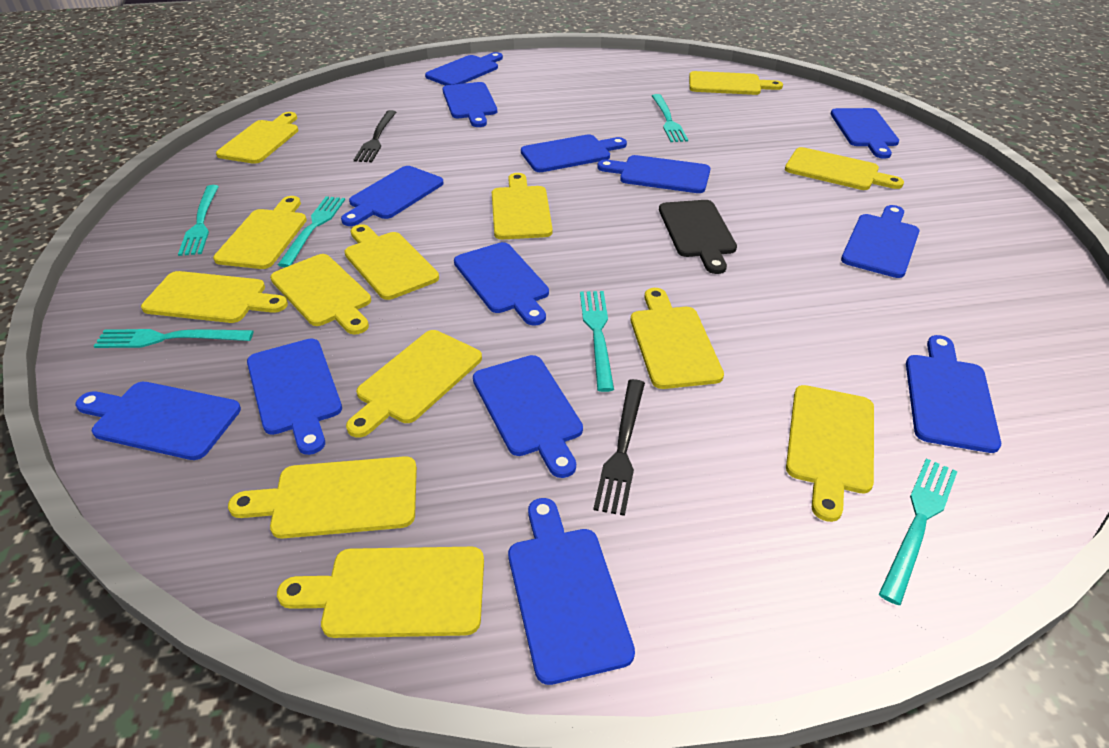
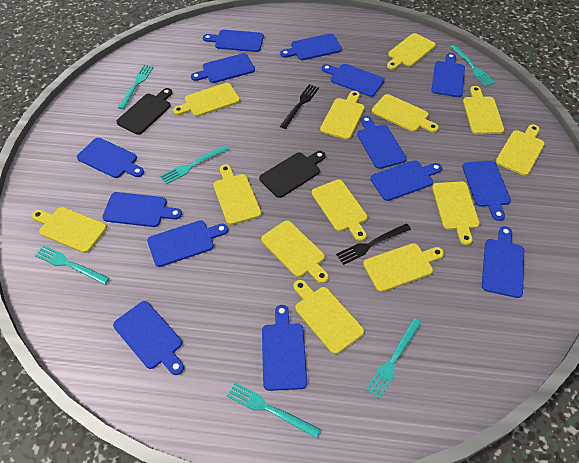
black cutting board: 1 -> 2
blue cutting board: 13 -> 14

